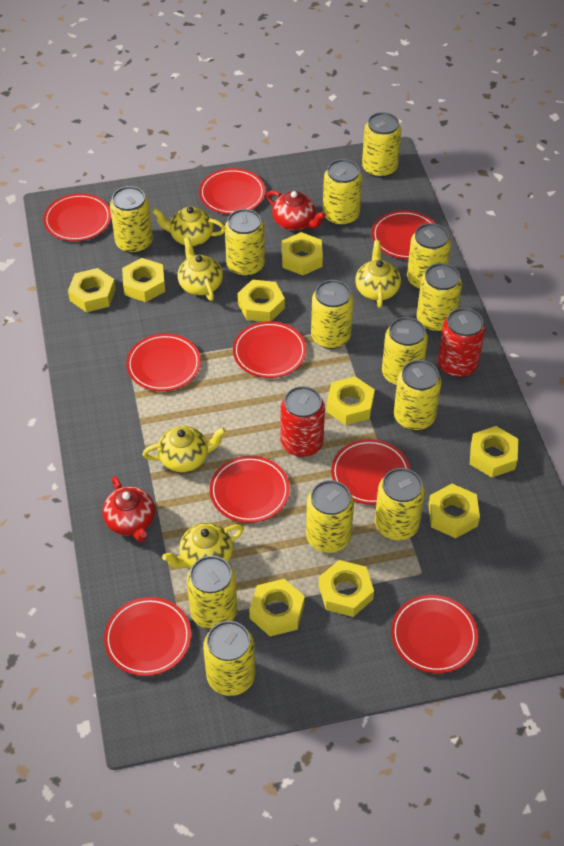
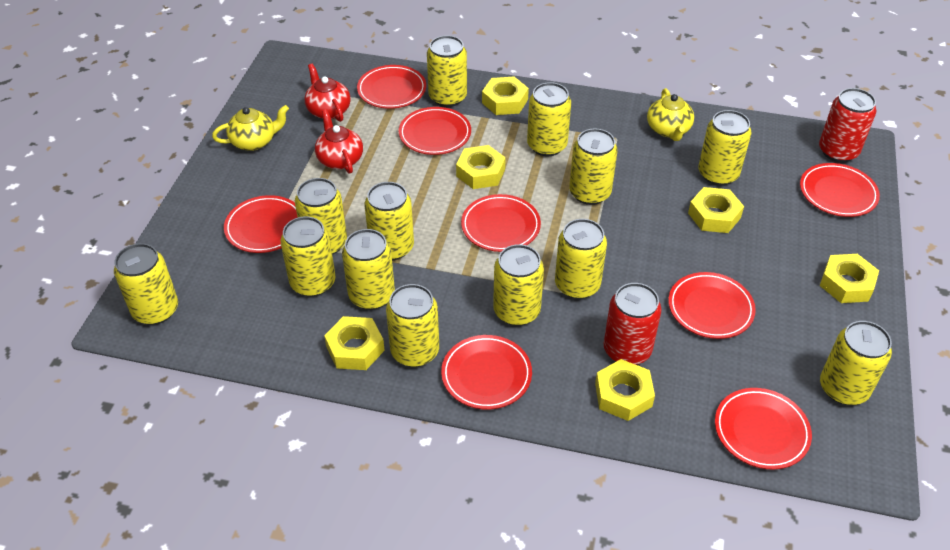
red plate: 9 -> 8
yellow nut: 9 -> 6
yellow teapot: 5 -> 2

